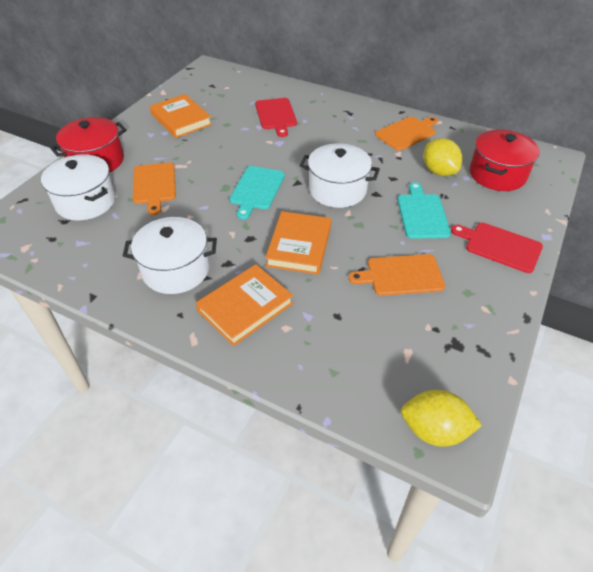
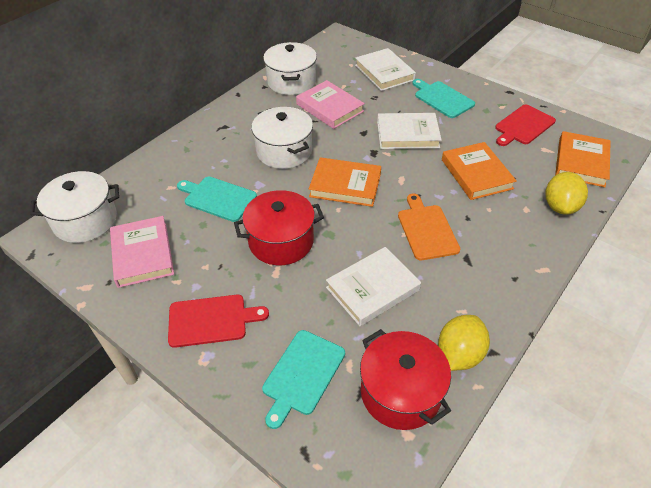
orange cutting board: 3 -> 1
pink book: 0 -> 2
turquoise cutting board: 2 -> 3
white book: 0 -> 3

